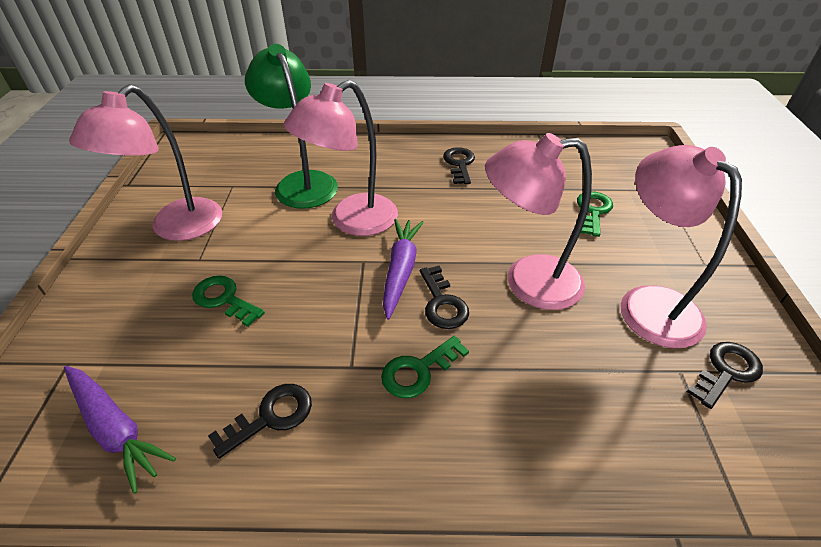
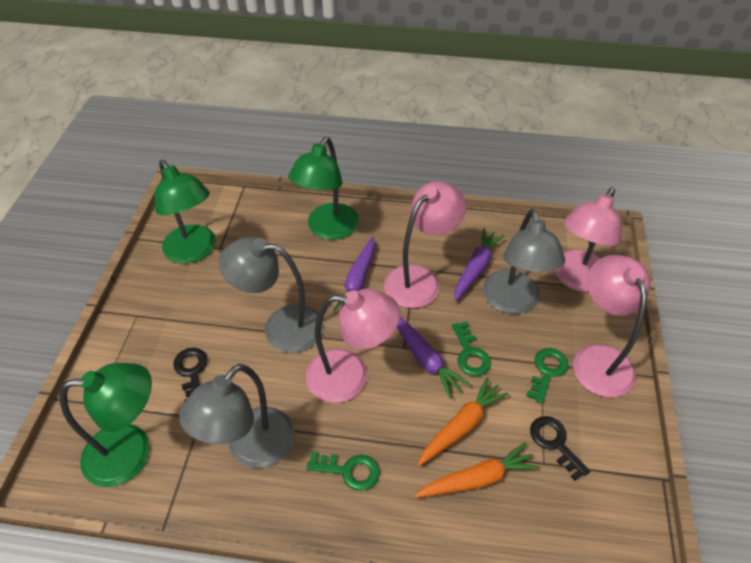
black key: 4 -> 2
green lamp: 1 -> 3
grey lamp: 0 -> 3
orange carrot: 0 -> 2
purple carrot: 2 -> 3

